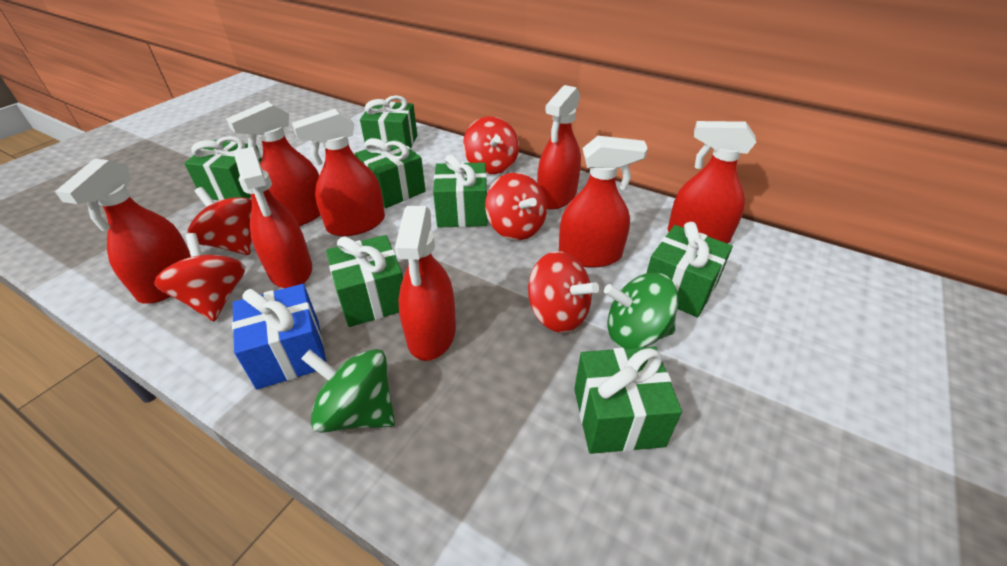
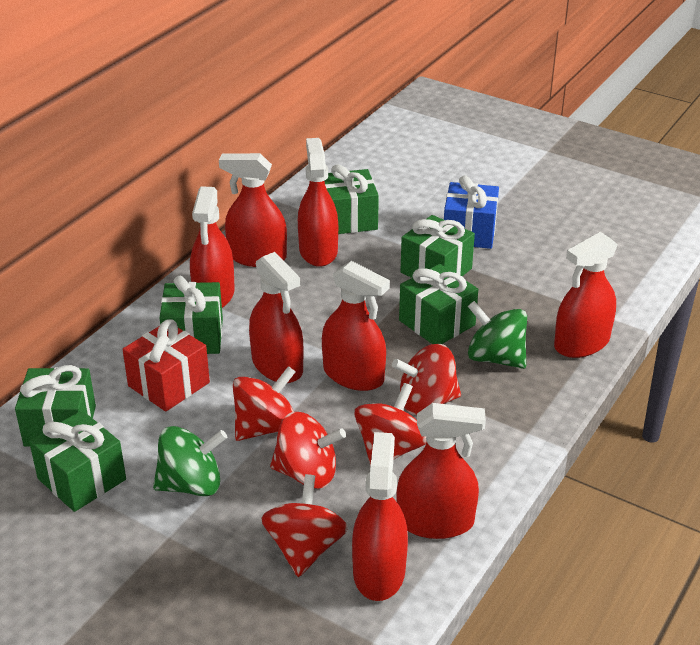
green gift: 7 -> 6
red gift: 0 -> 1

